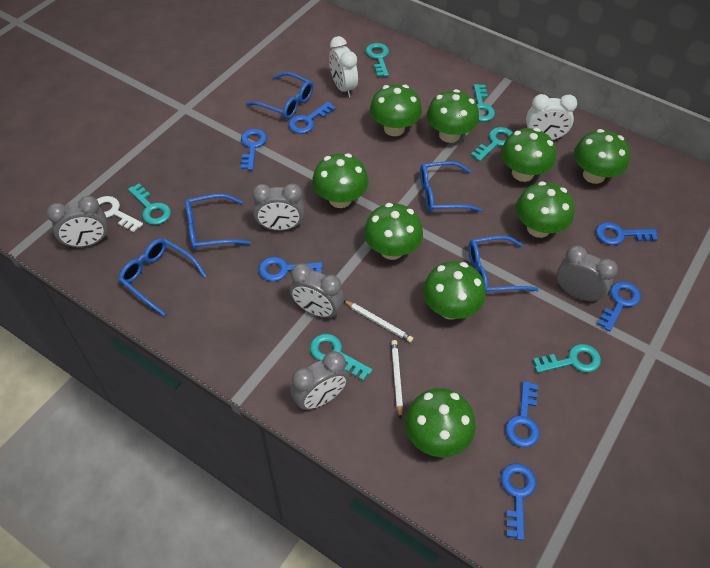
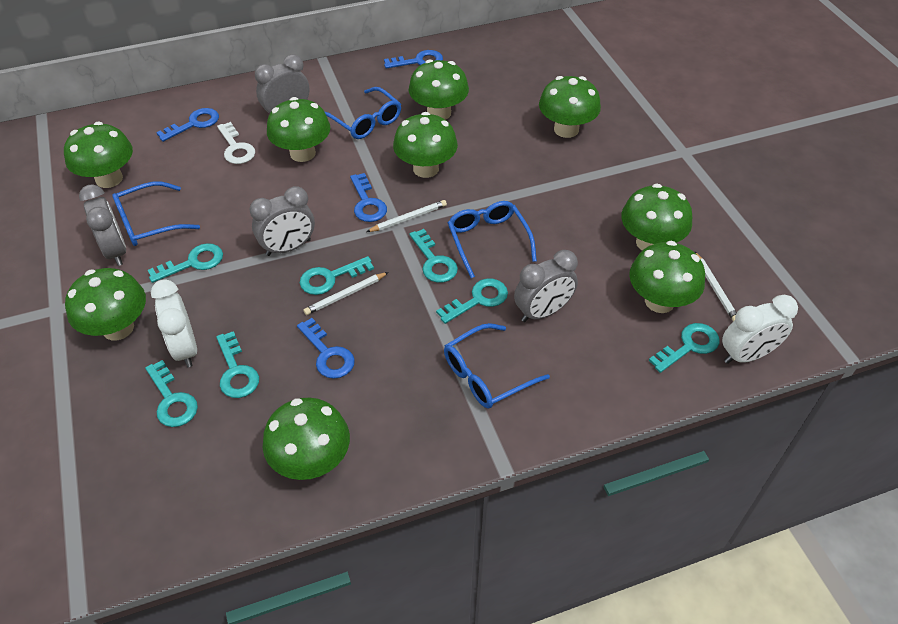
blue glasses: 5 -> 4
blue key: 7 -> 4
grey clock: 5 -> 4
turquoise key: 6 -> 7
white pencil: 2 -> 3

